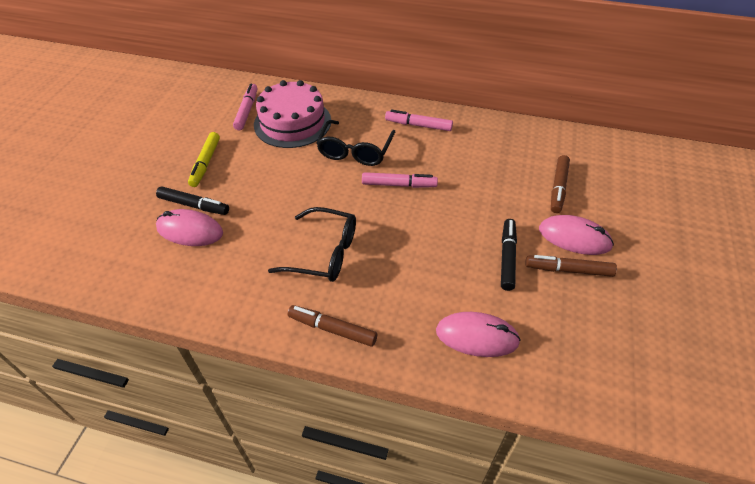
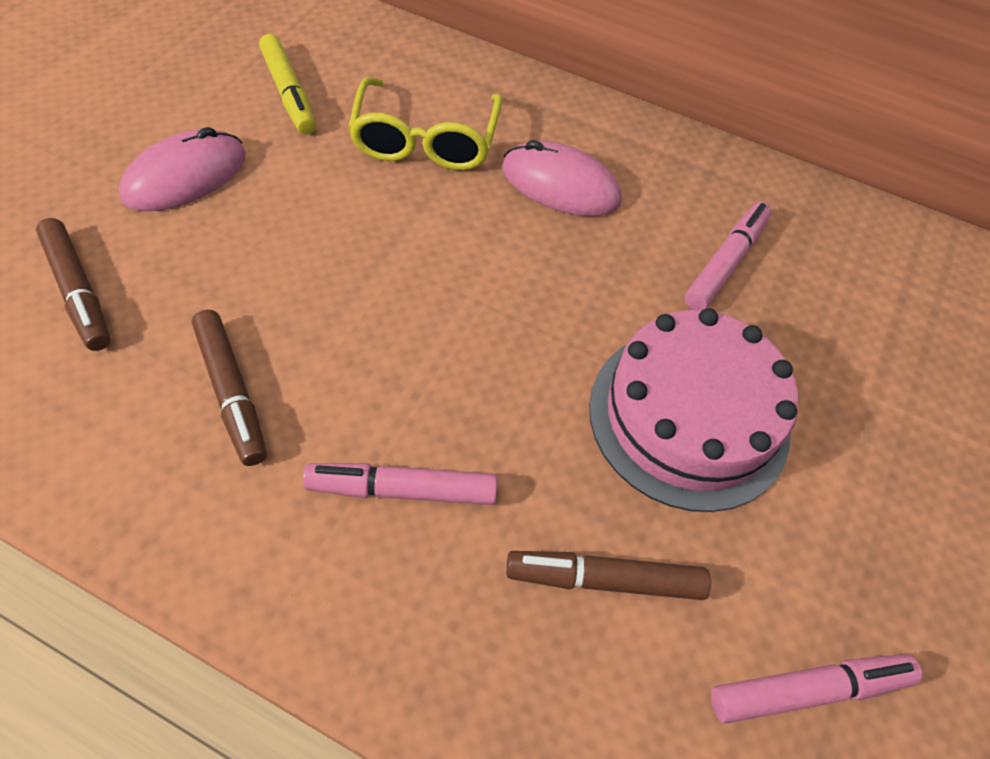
black glasses: 2 -> 0
black marker: 2 -> 0
pink mouse: 3 -> 2
yellow glasses: 0 -> 1

